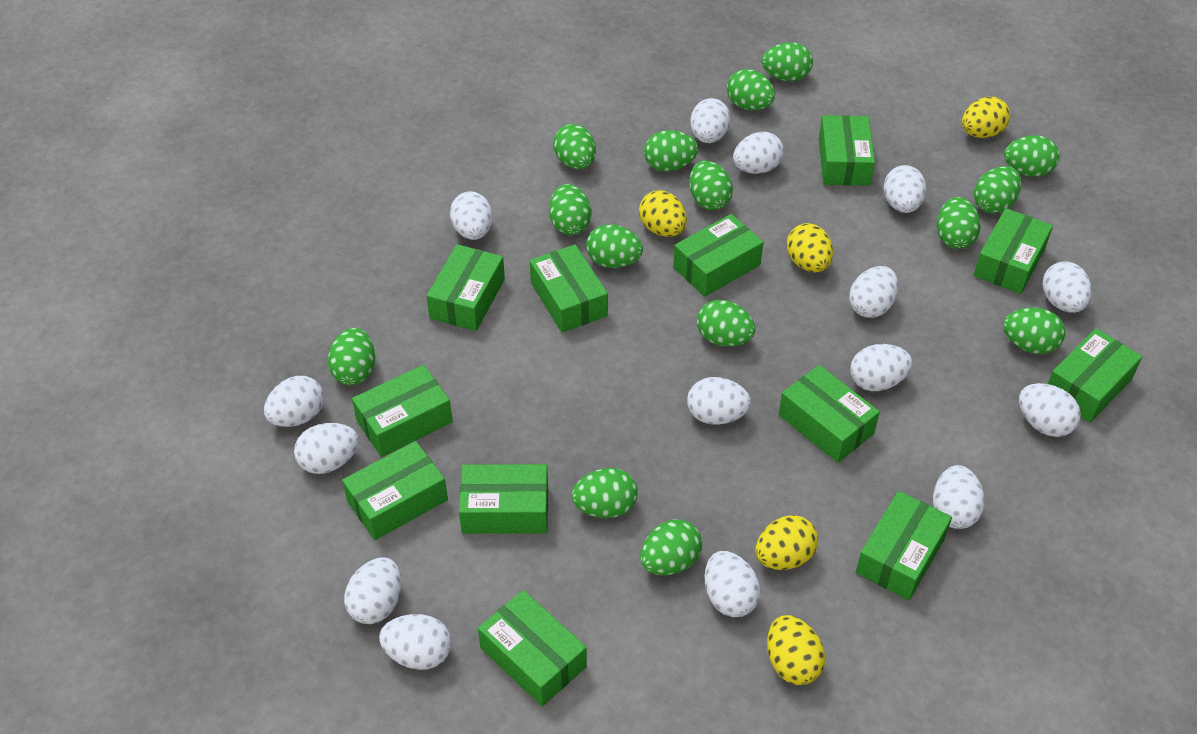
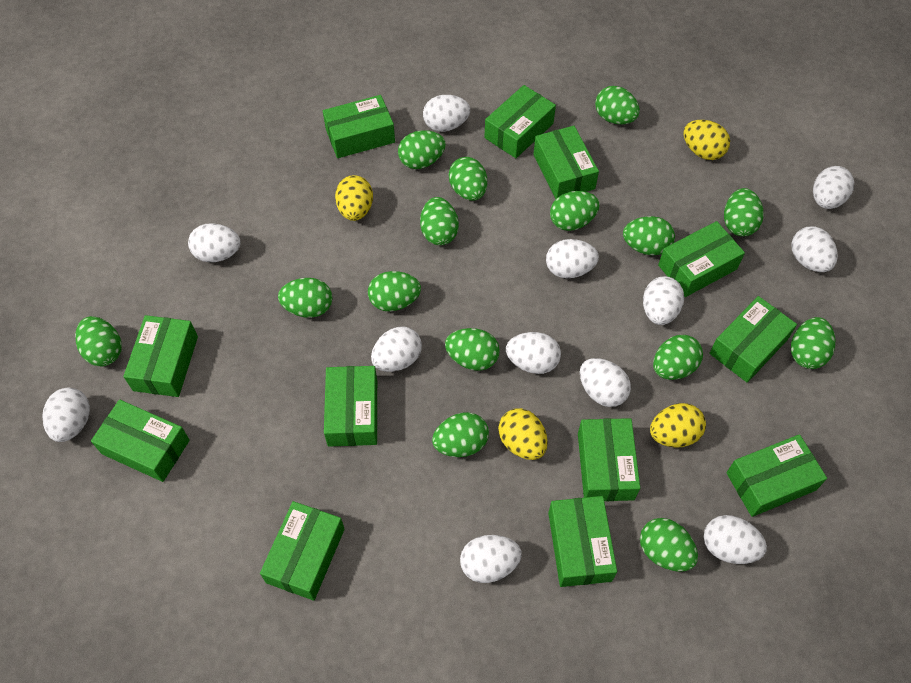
white egg: 15 -> 12
yellow egg: 5 -> 4

